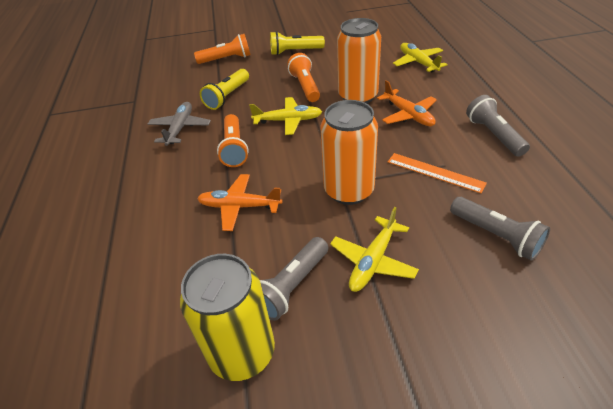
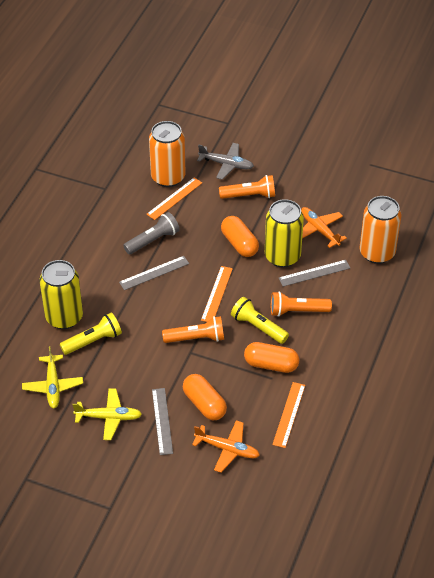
grey flashlight: 3 -> 1
grey ruler: 0 -> 3
orange capsule: 0 -> 3
orange ruler: 1 -> 3
yellow can: 1 -> 2
yellow plane: 3 -> 2

